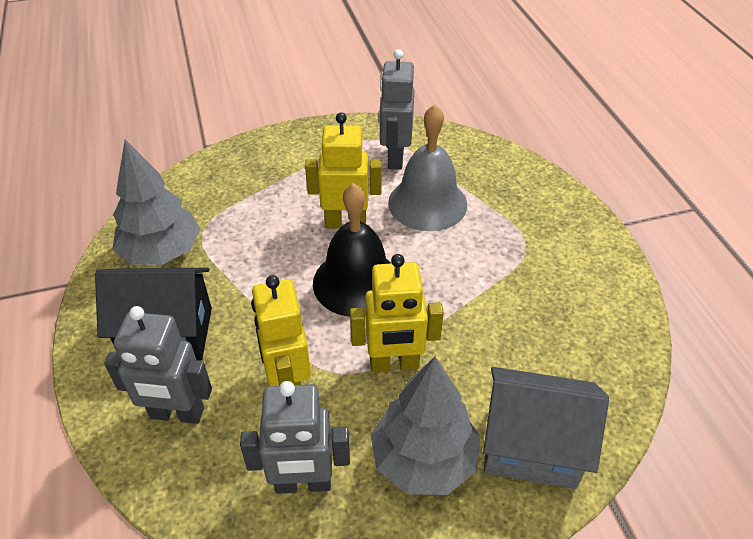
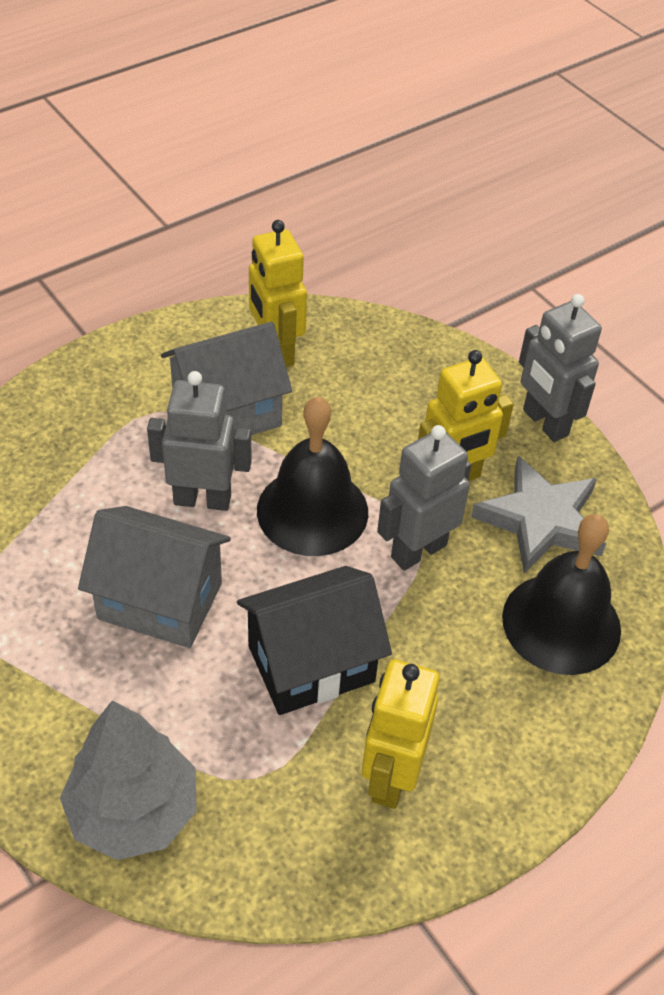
black bell: 1 -> 2
grey bell: 1 -> 0
grey house: 1 -> 2
grey star: 0 -> 1
grey tree: 2 -> 1

